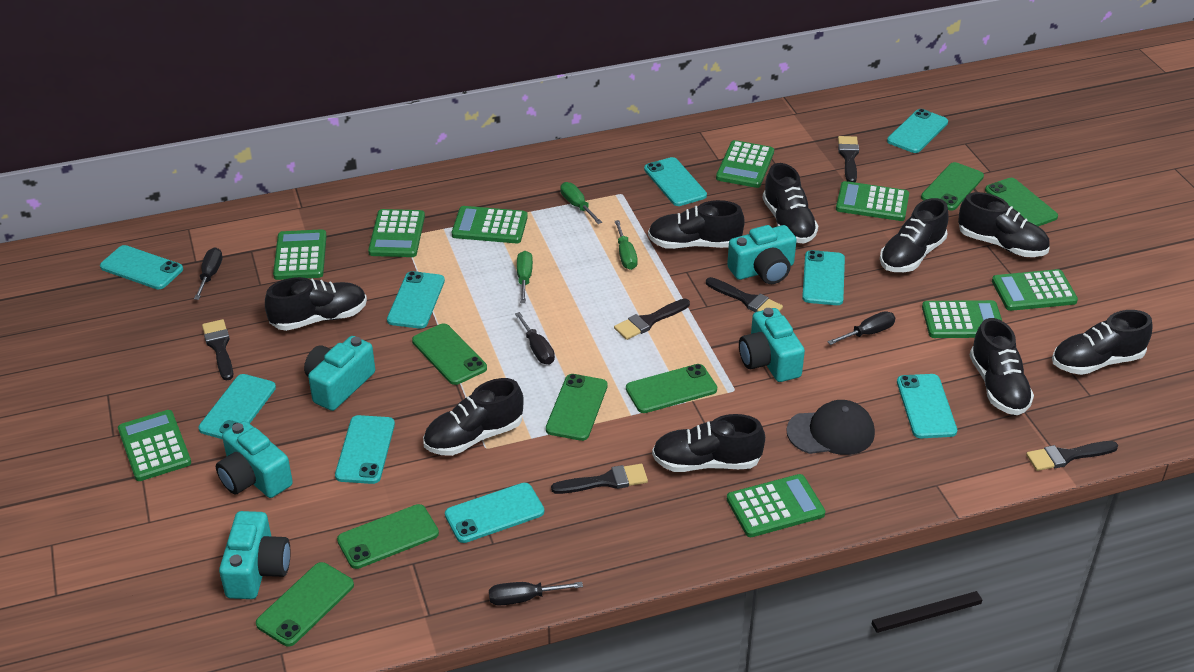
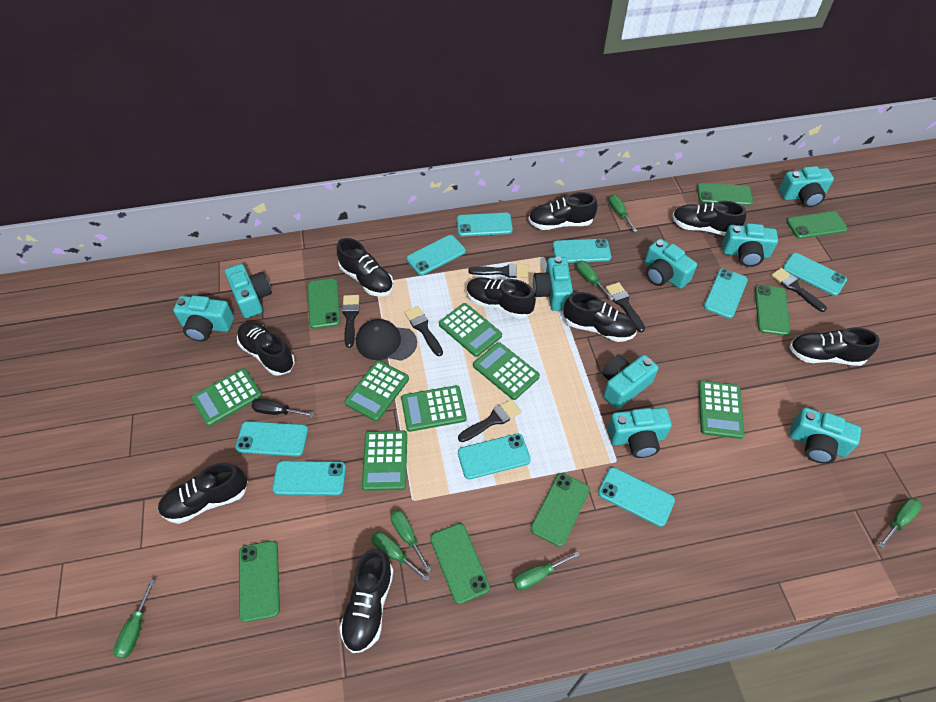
black screwdriver: 4 -> 1
green calculator: 9 -> 7
green screwdriver: 3 -> 7
turquoise camera: 5 -> 9

